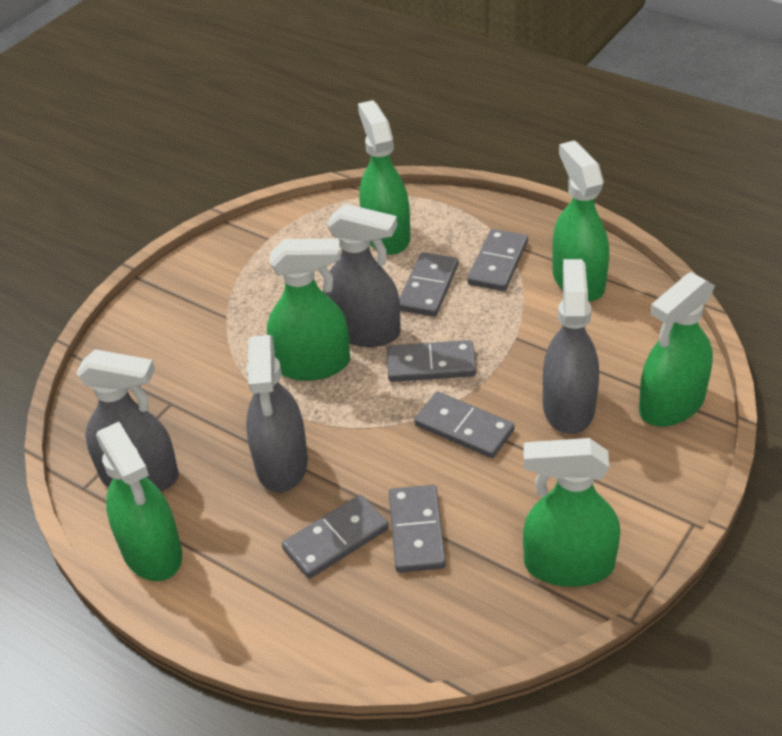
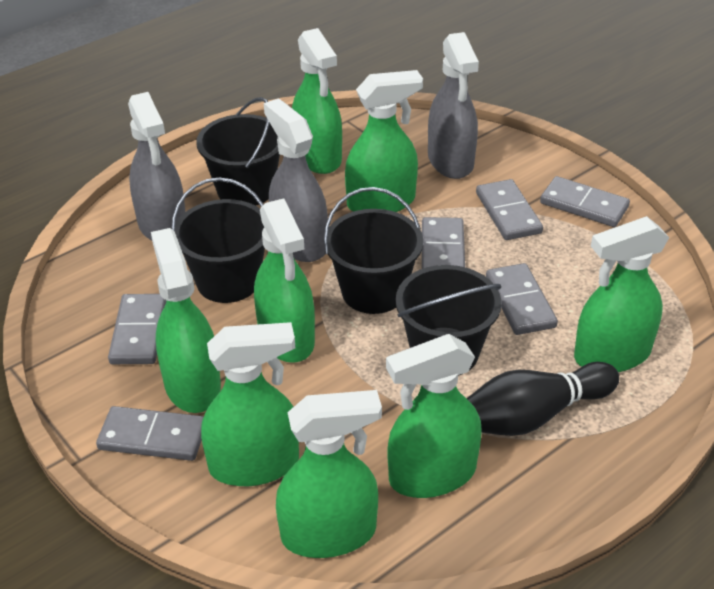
black bowling pin: 0 -> 1
black bucket: 0 -> 4
green spray bottle: 6 -> 8
grey spray bottle: 4 -> 3

